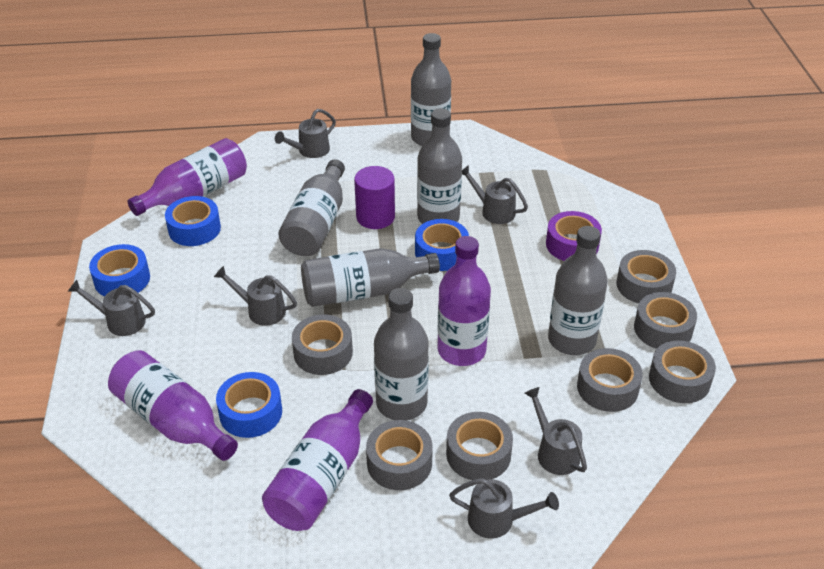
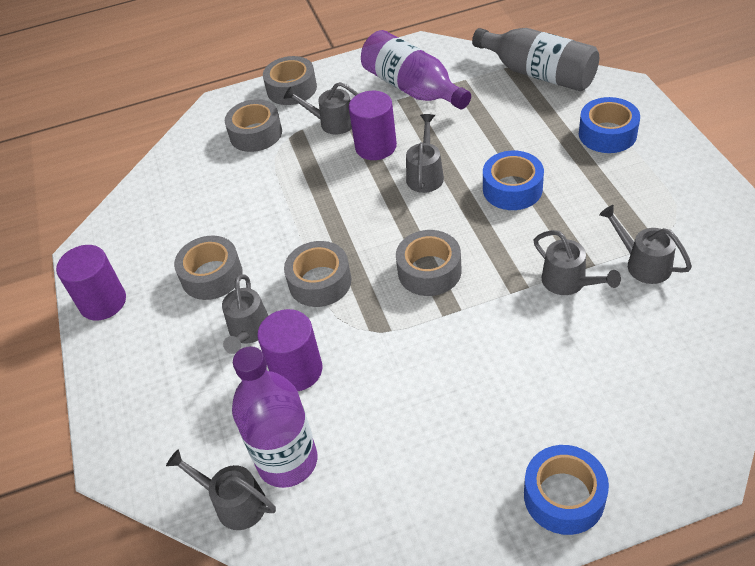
blue tape: 4 -> 3
grey bottle: 6 -> 1
grey tape: 7 -> 5
purple bottle: 4 -> 2
purple cylinder: 1 -> 3
purple tape: 1 -> 0

